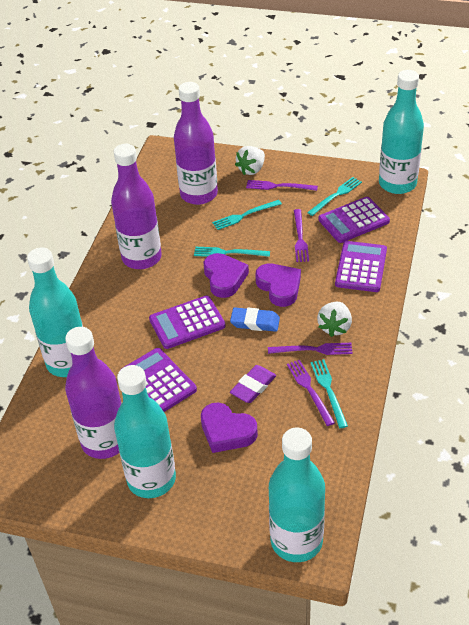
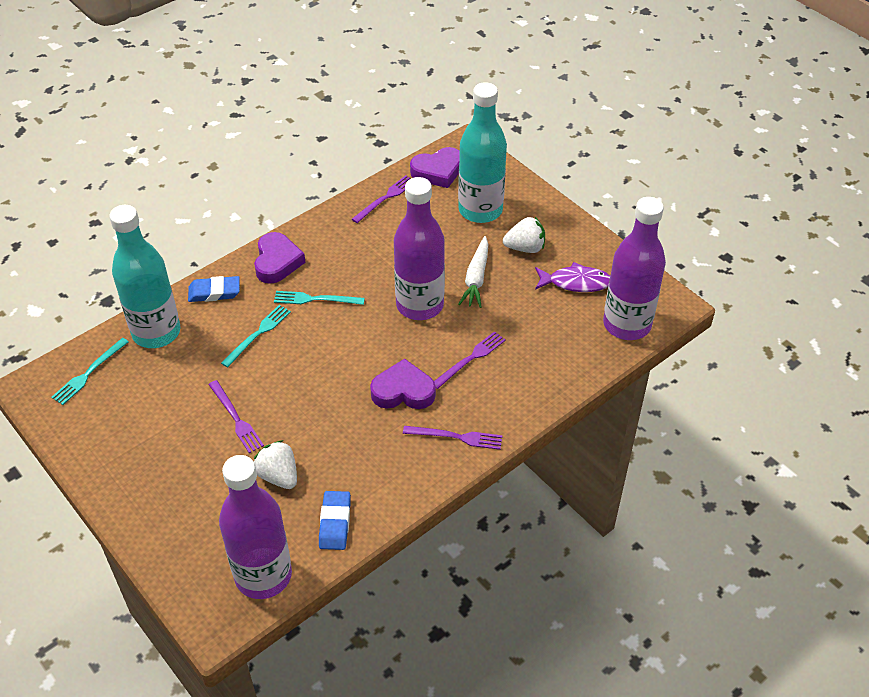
blue eraser: 1 -> 2
purple calculator: 4 -> 0
purple eraser: 1 -> 0
purple fish: 0 -> 1
turquoise bottle: 4 -> 2
turquoise fork: 4 -> 3
white carrot: 0 -> 1

